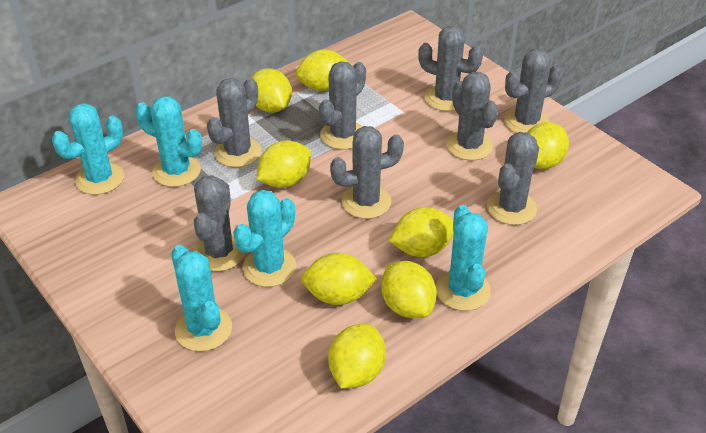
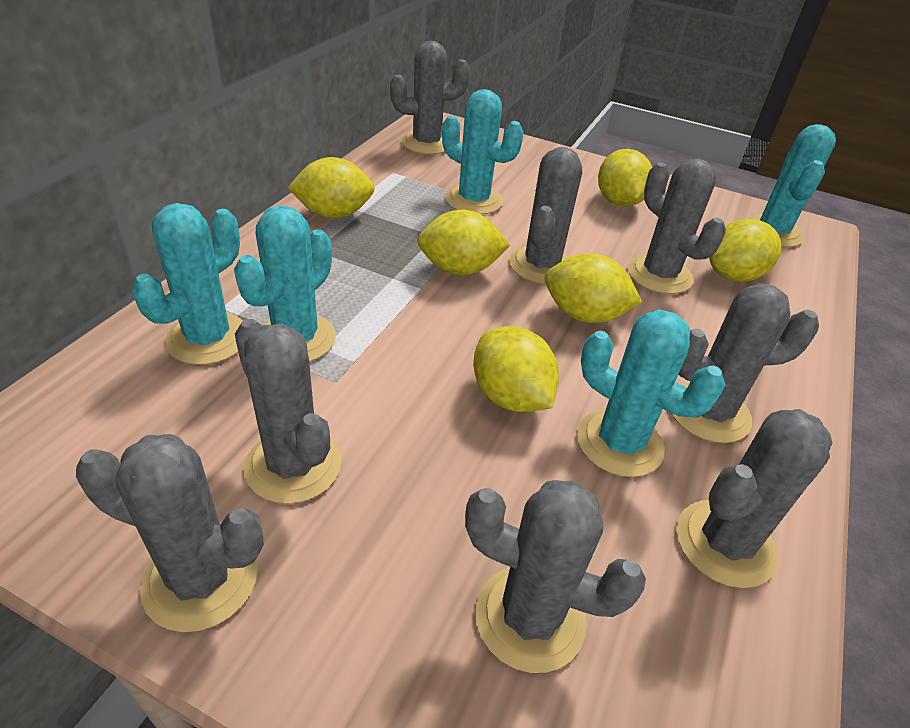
yellow lemon: 8 -> 6

